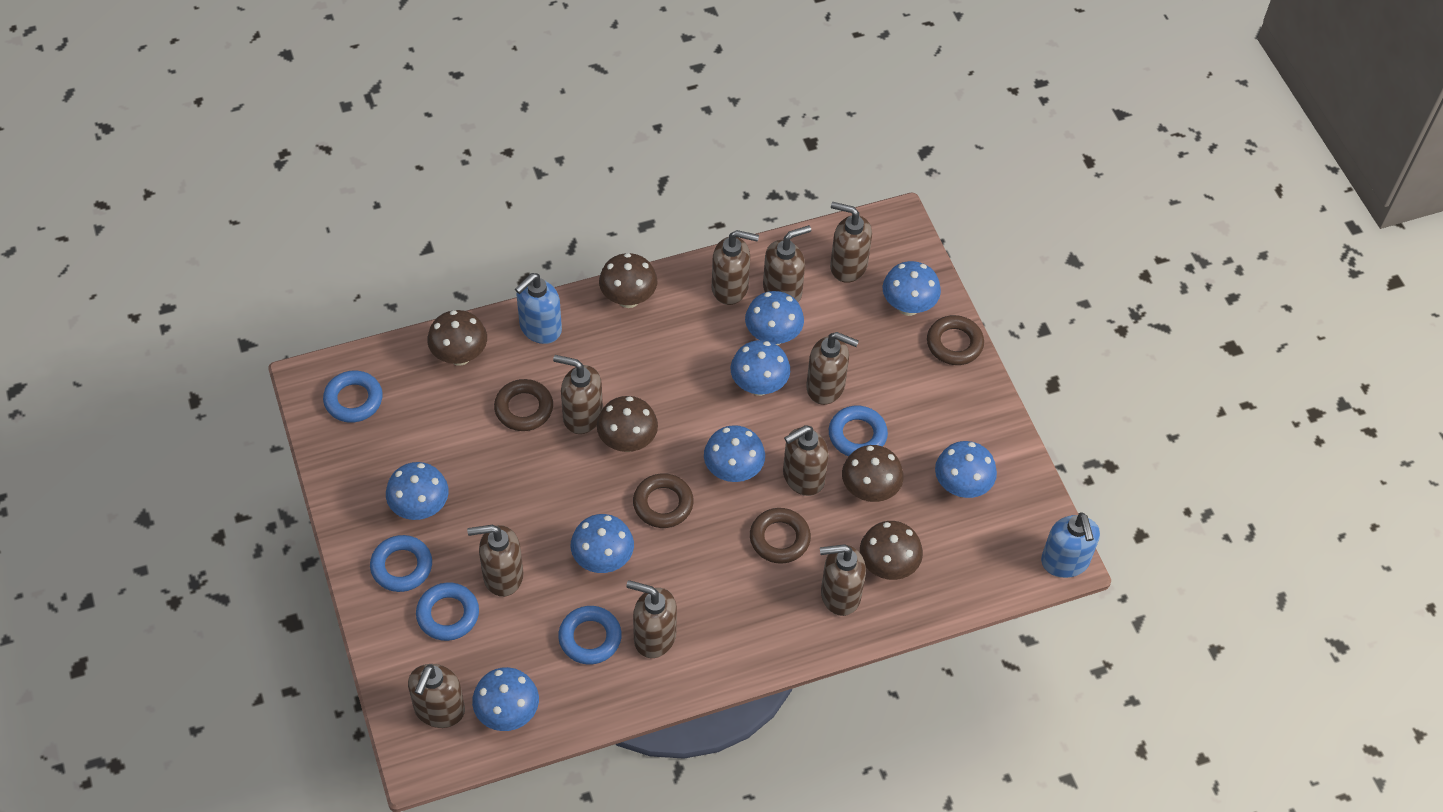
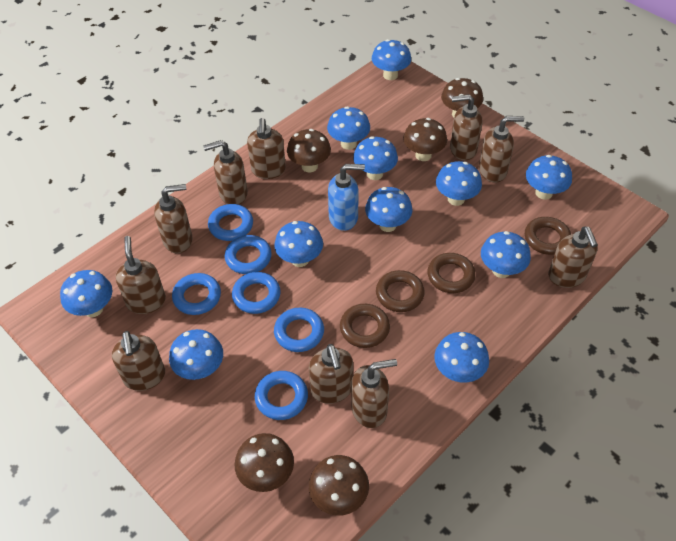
blue mushroom: 8 -> 11
blue ring: 5 -> 6
blue soap dispenser: 2 -> 1

